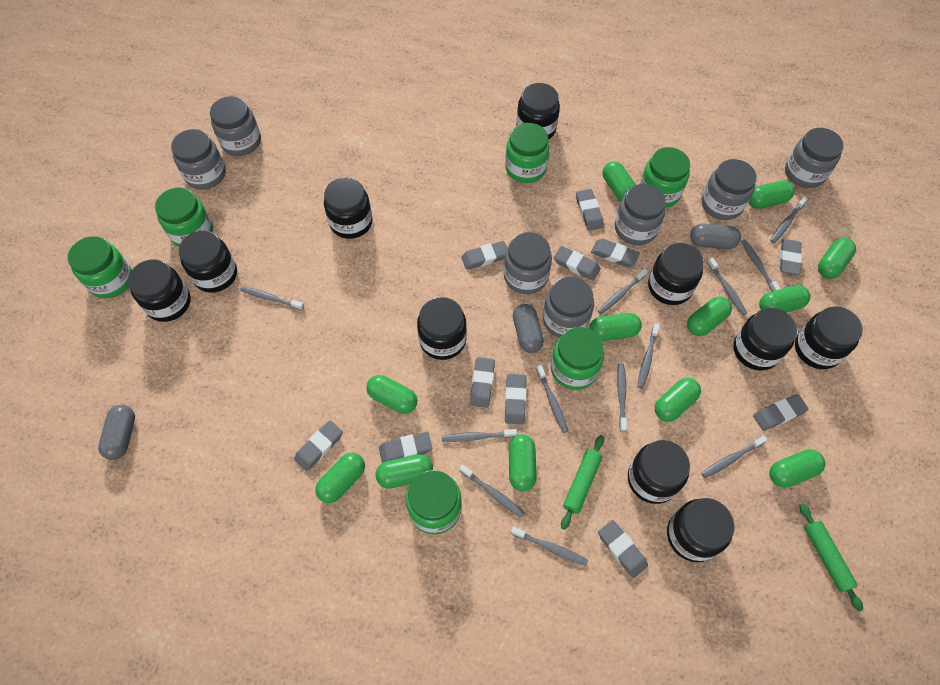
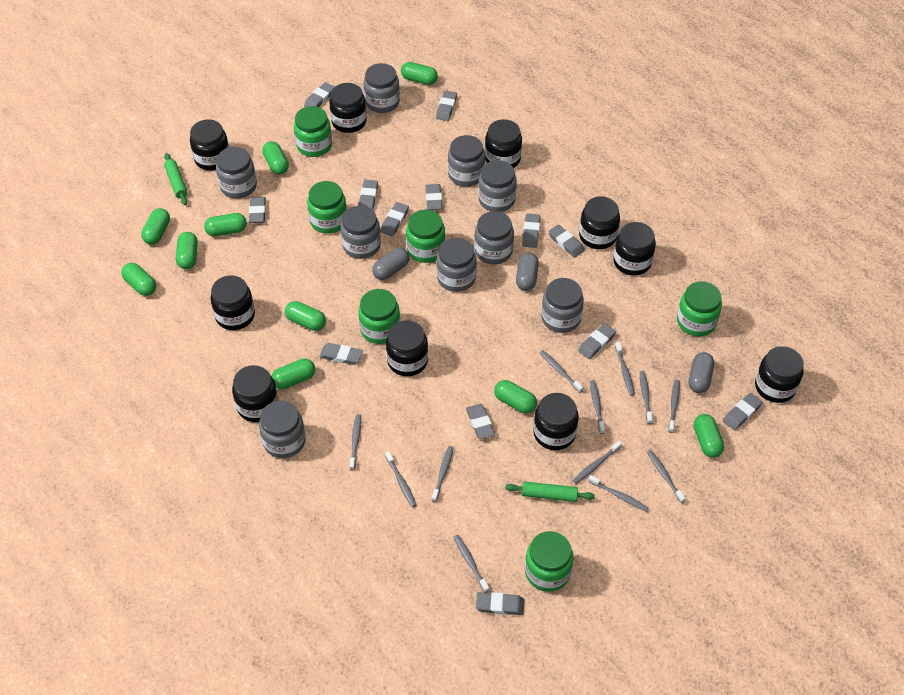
green capsule: 12 -> 10
grey eraser: 11 -> 13
grey jar: 7 -> 9

